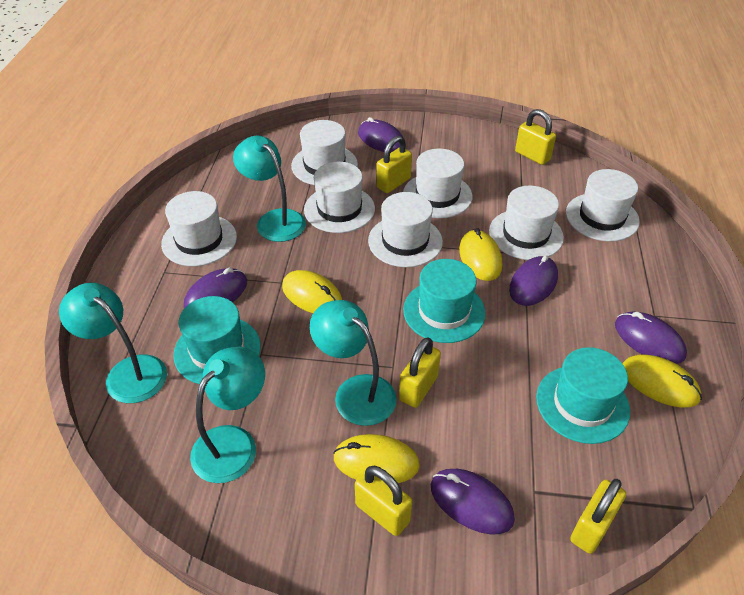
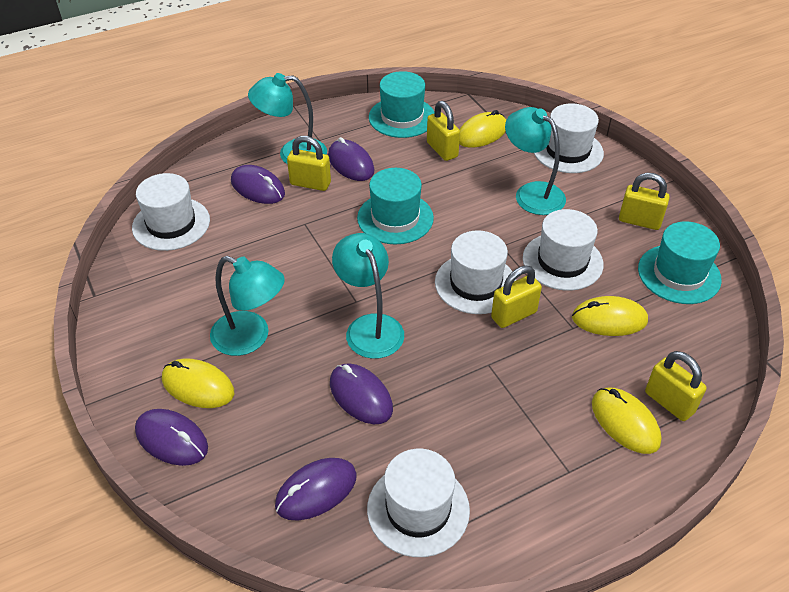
white hat: 7 -> 5

